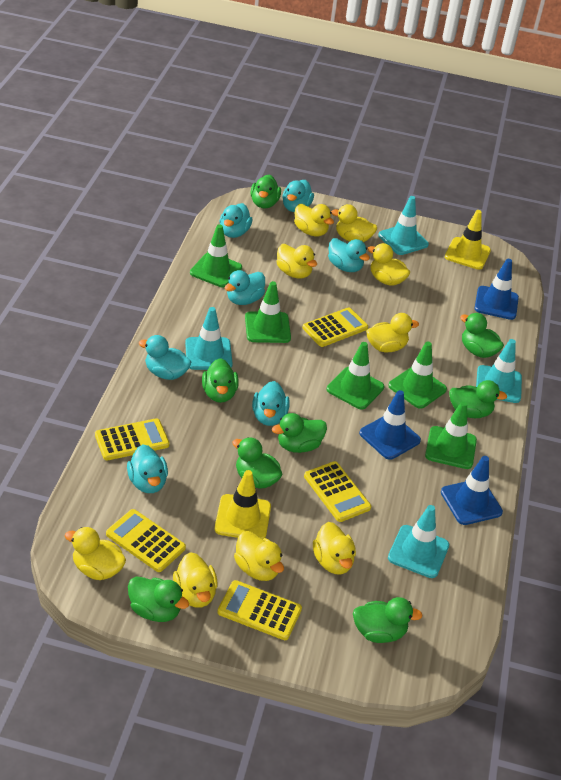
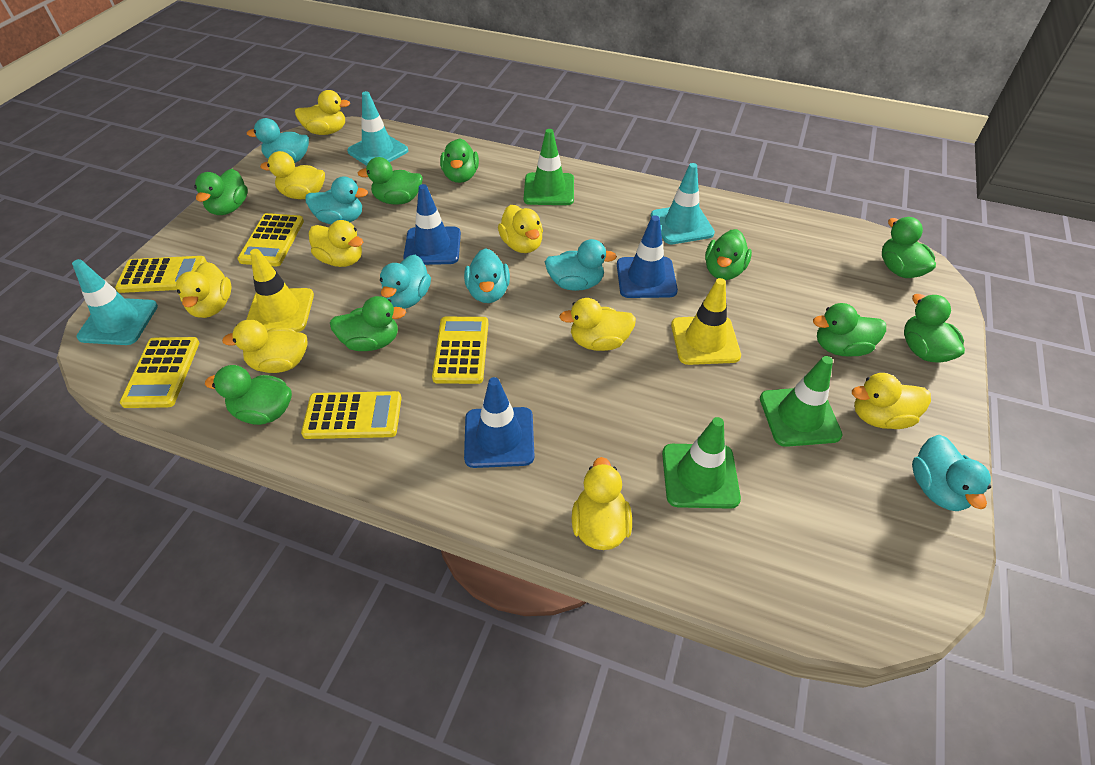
green duck: 8 -> 9
green traffic cone: 5 -> 3
turquoise duck: 7 -> 6
turquoise traffic cone: 4 -> 3

